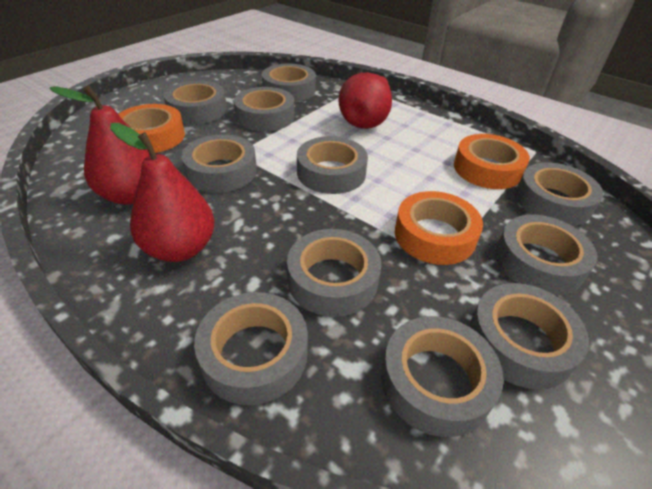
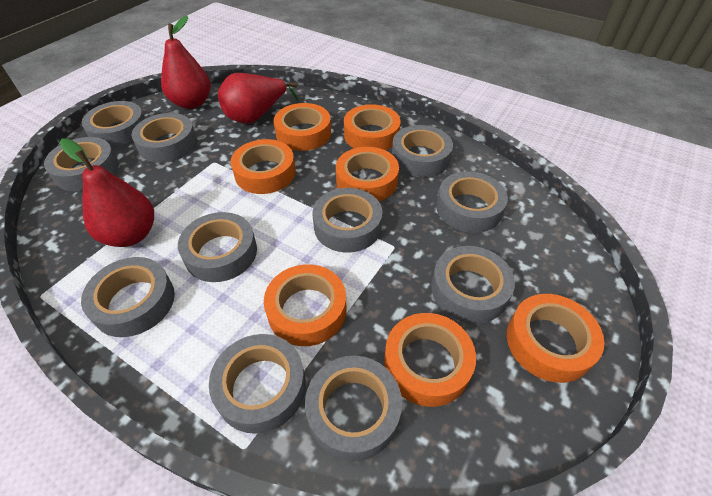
orange tape: 3 -> 7

